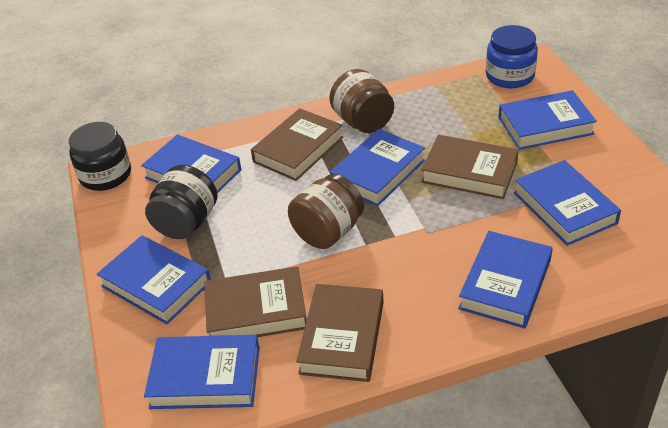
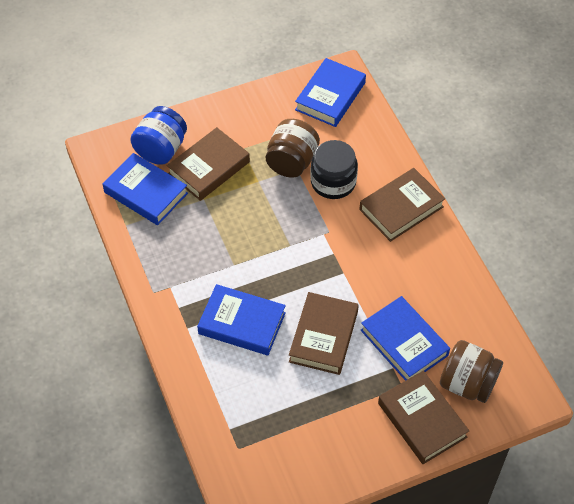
black jar: 2 -> 1
blue book: 7 -> 4

